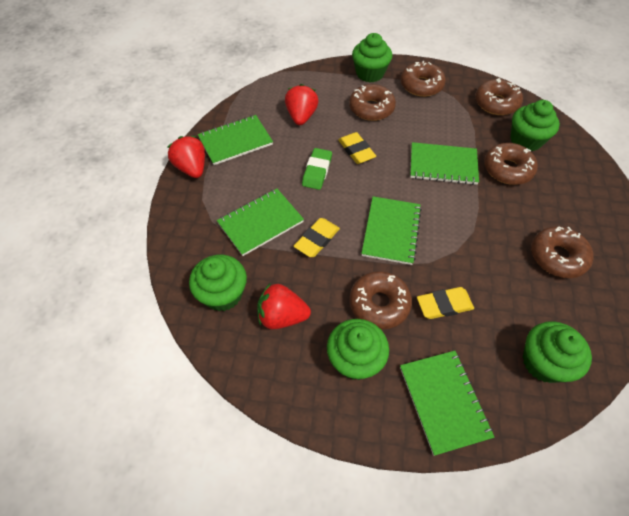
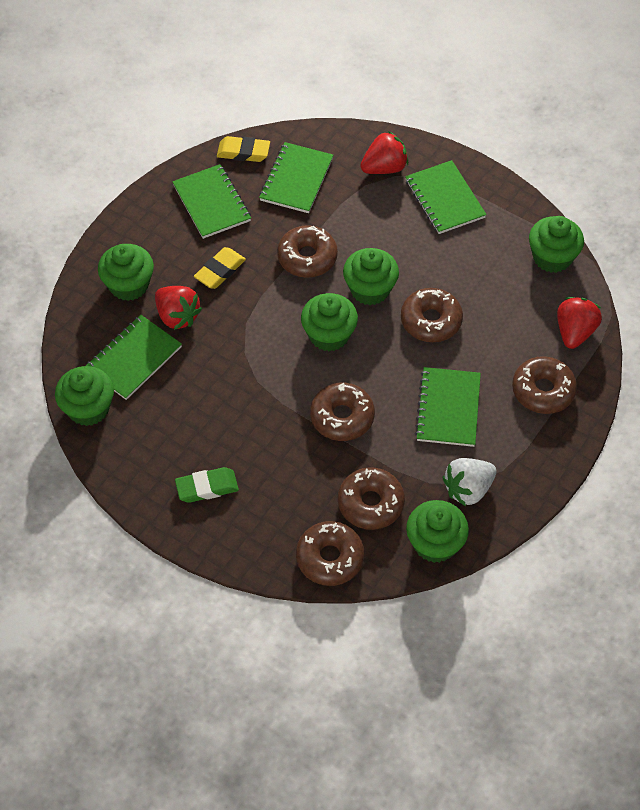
green cupcake: 5 -> 6
white strawberry: 0 -> 1
yellow eraser: 3 -> 2

